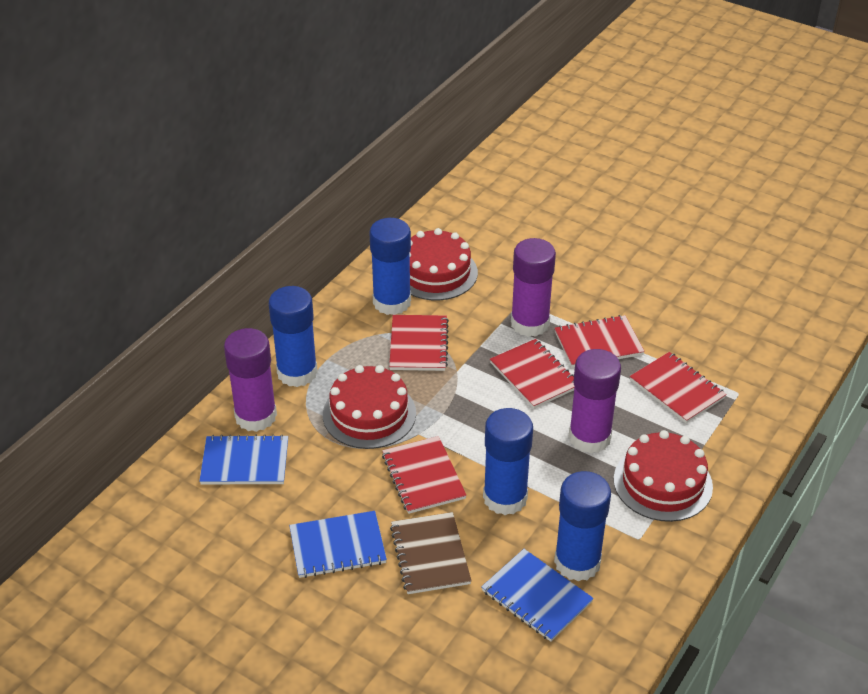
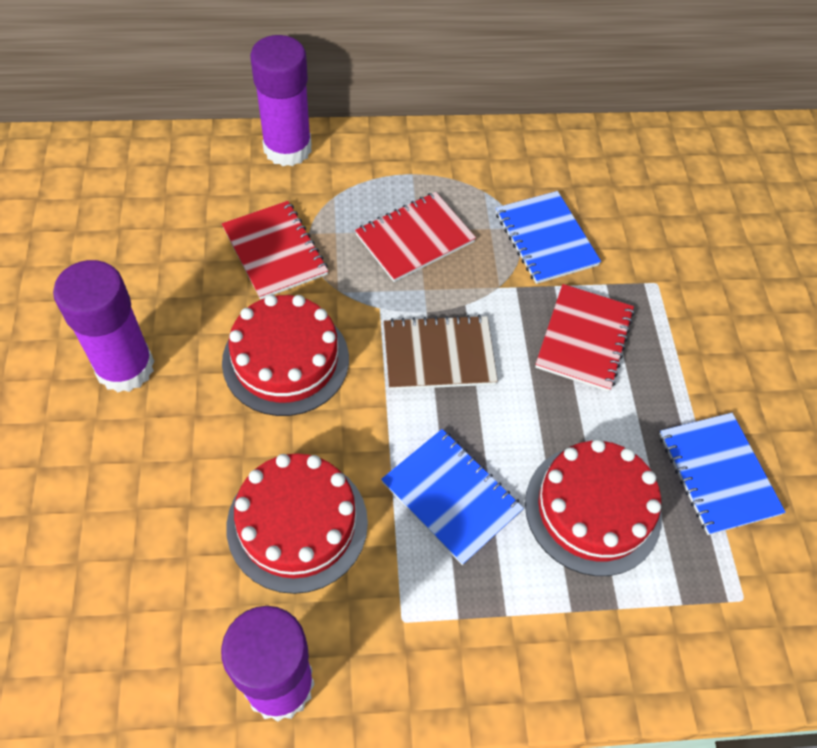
blue glue stick: 4 -> 0
red notebook: 5 -> 3

